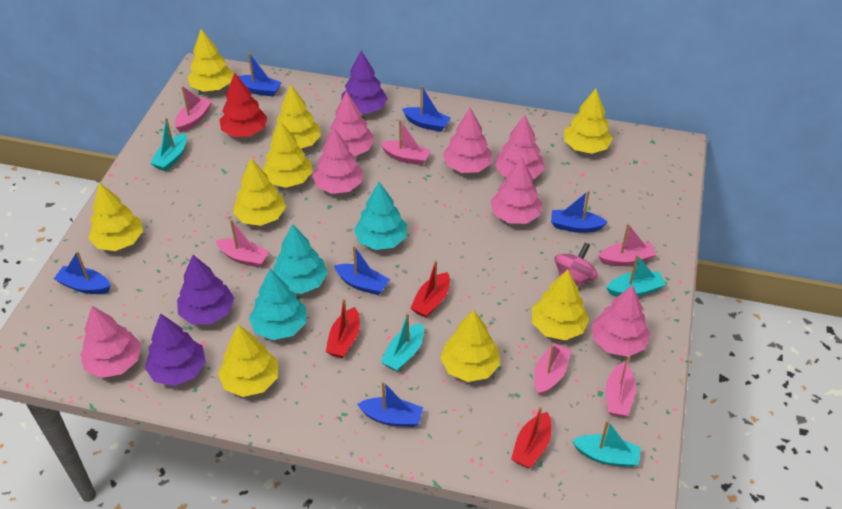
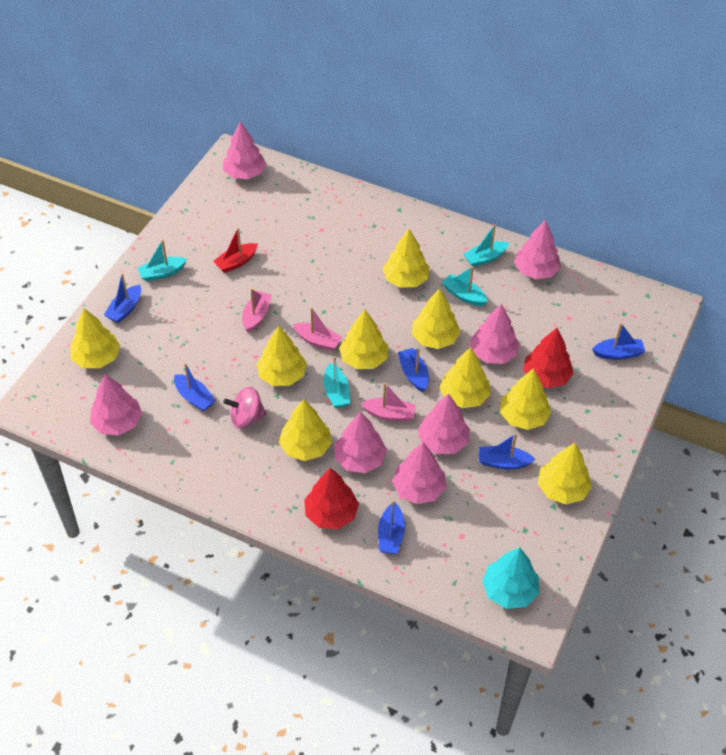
pink boat: 6 -> 3
purple tree: 3 -> 0
red boat: 3 -> 1
red tree: 1 -> 2
turquoise tree: 3 -> 1

